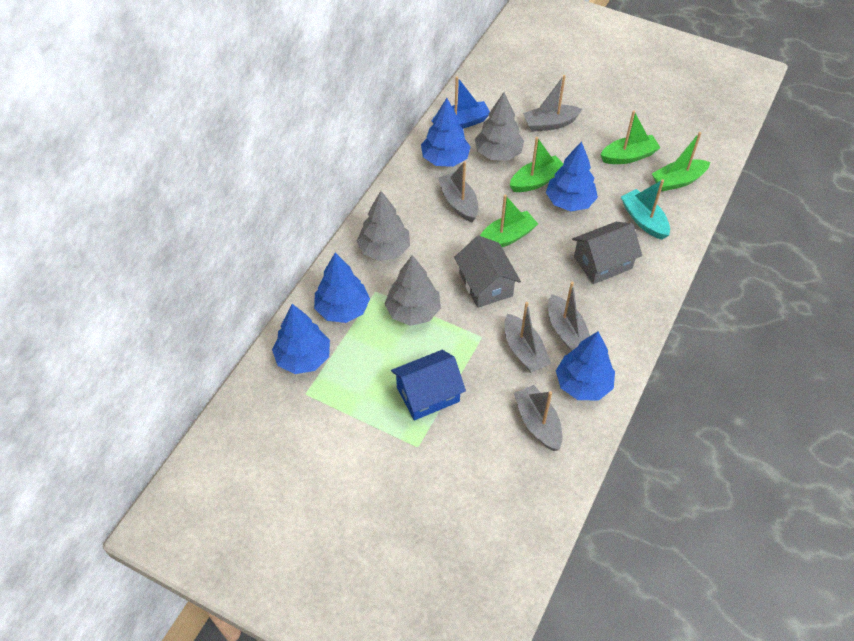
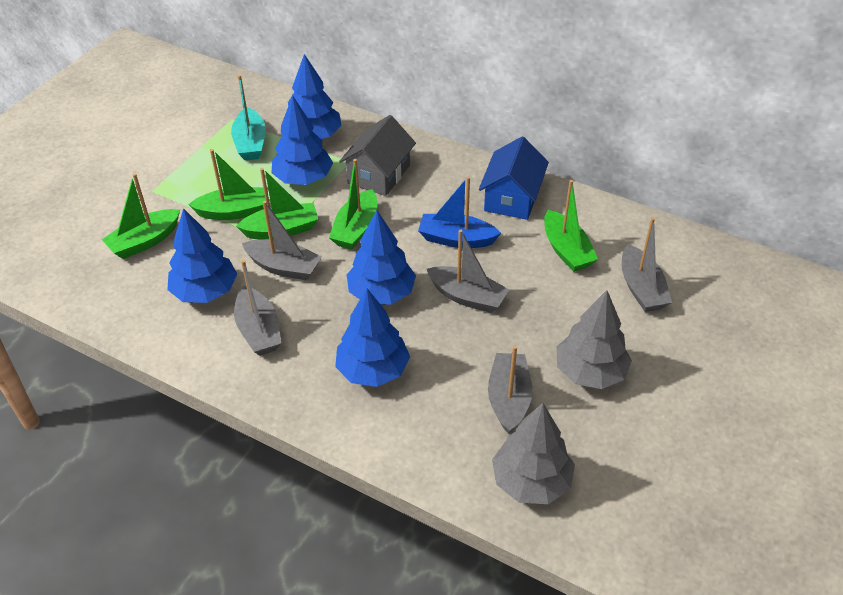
green boat: 4 -> 5
grey house: 2 -> 1
grey tree: 3 -> 2

